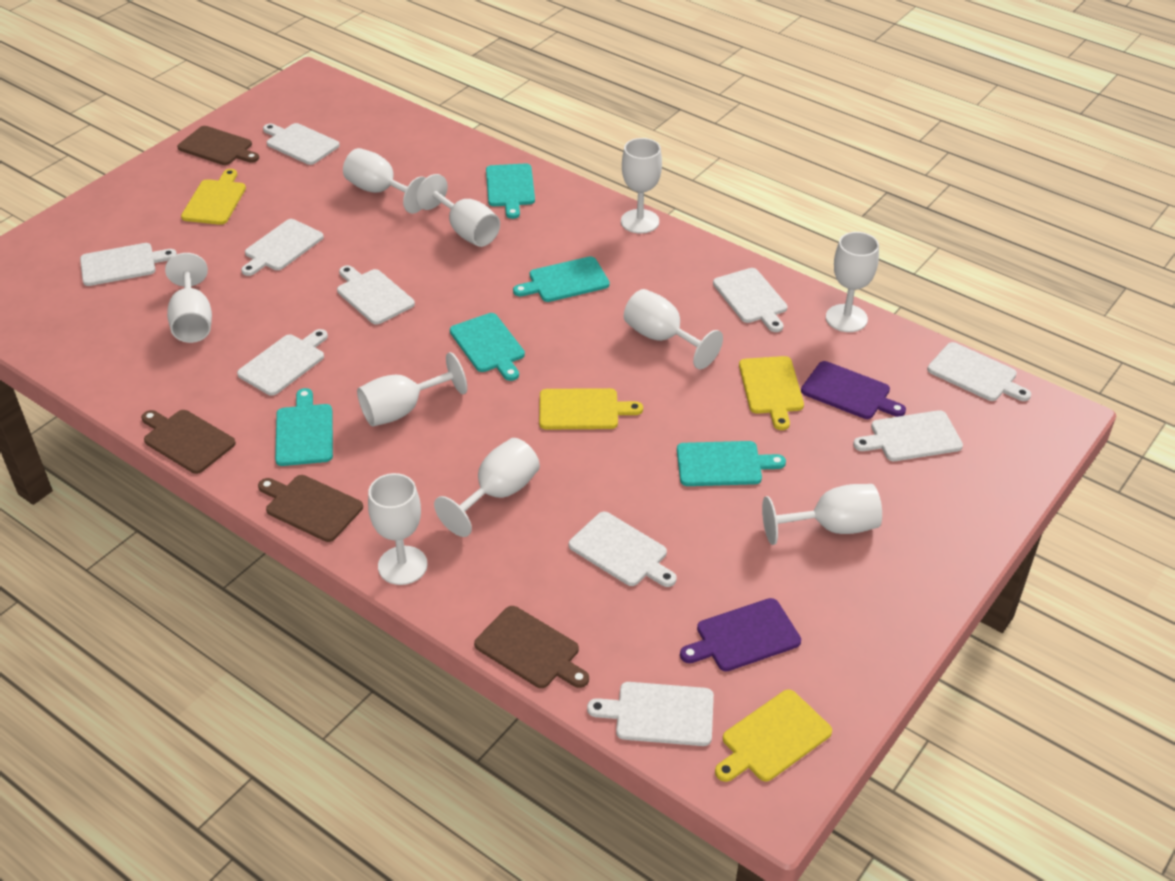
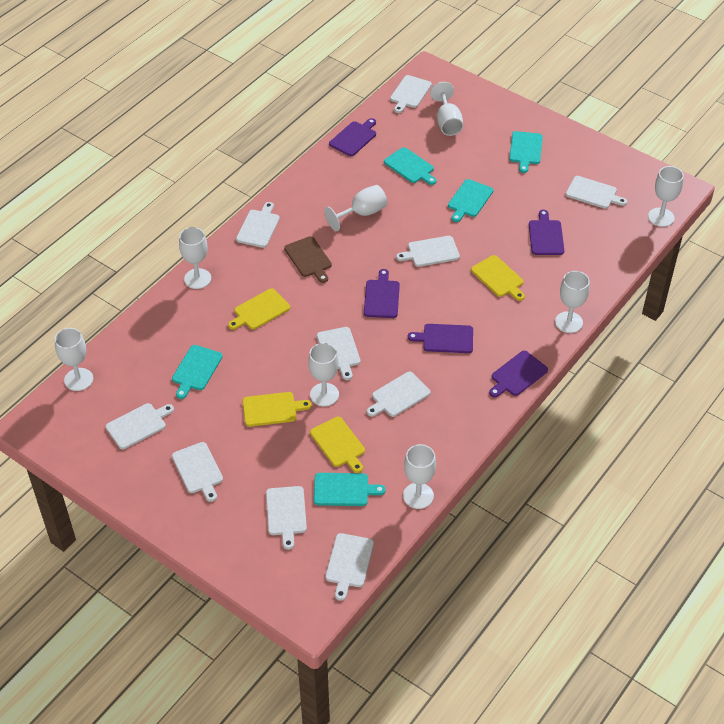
brown cutting board: 4 -> 1
purple cutting board: 2 -> 5
white goblet: 10 -> 8

